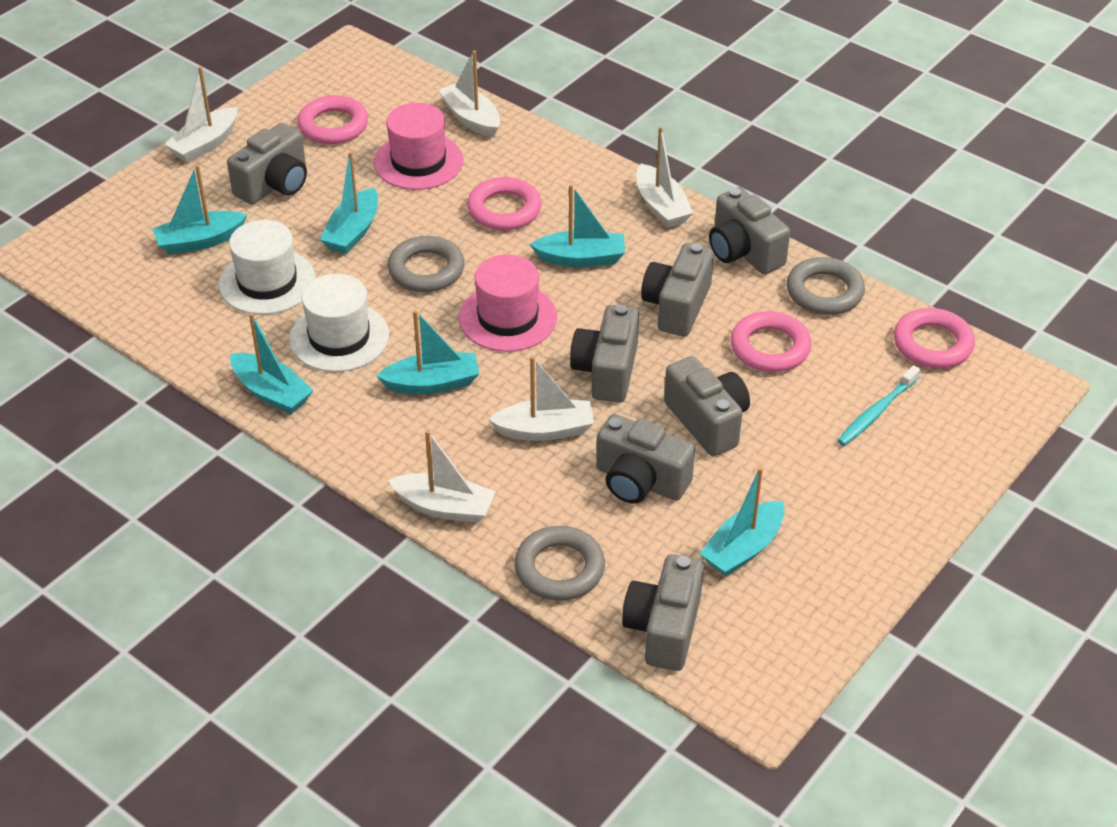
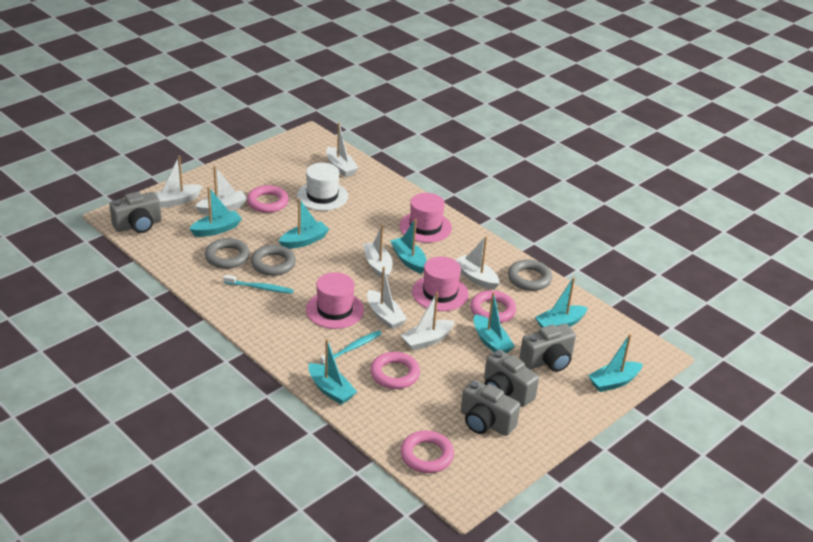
grey camera: 7 -> 4
pink hat: 2 -> 3
turquoise boat: 6 -> 7
turquoise toothbrush: 1 -> 2
white boat: 5 -> 7
white hat: 2 -> 1

